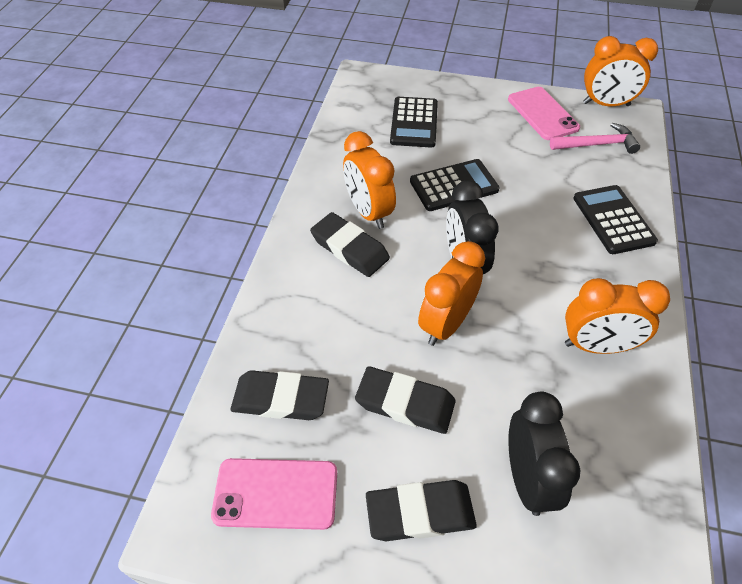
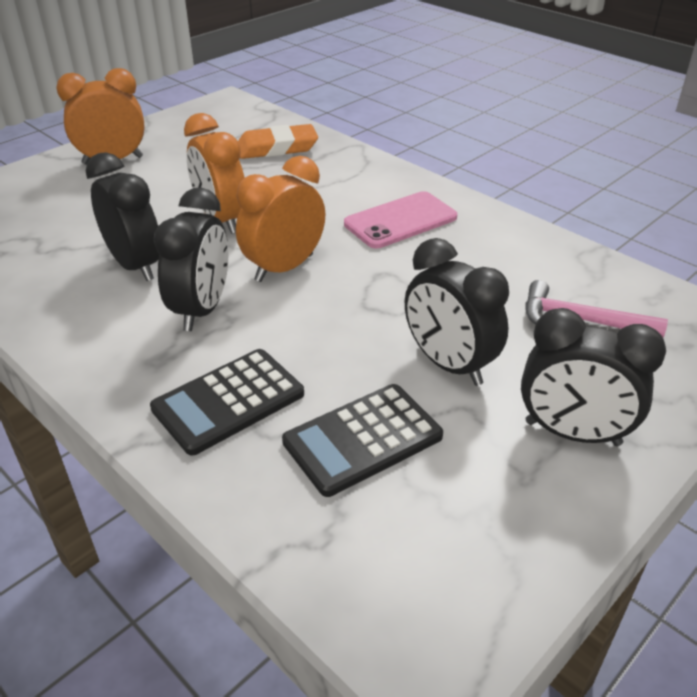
black calculator: 3 -> 2
black clock: 2 -> 4
black eraser: 4 -> 0
orange clock: 4 -> 3
orange eraser: 0 -> 1
pink phone: 2 -> 1

